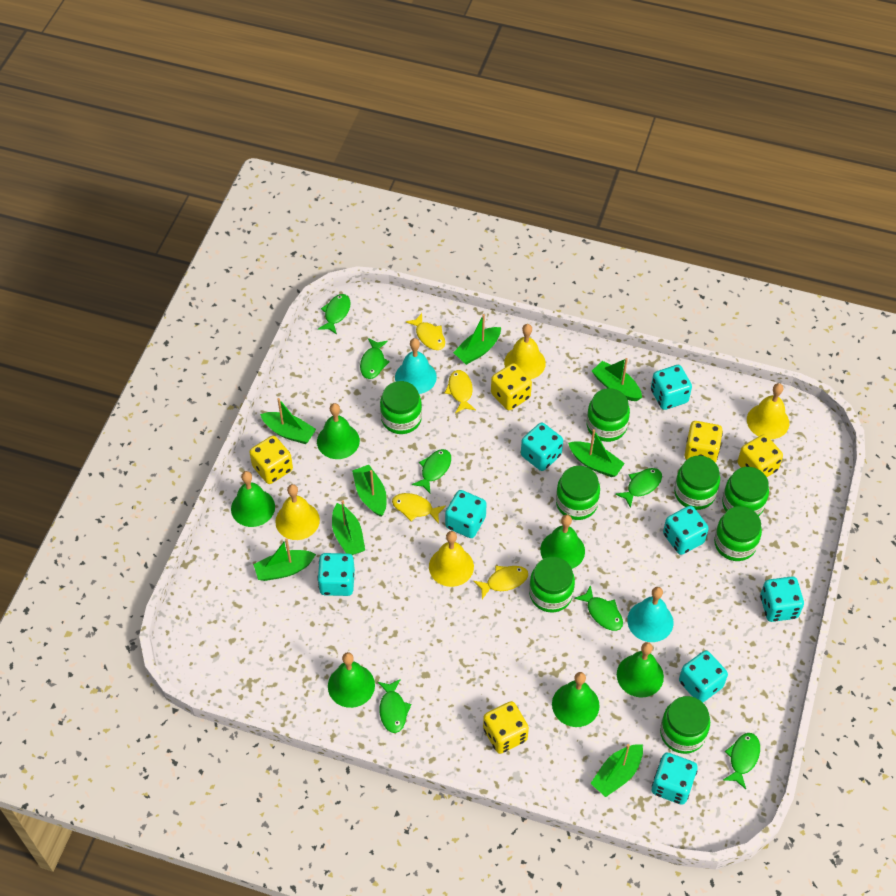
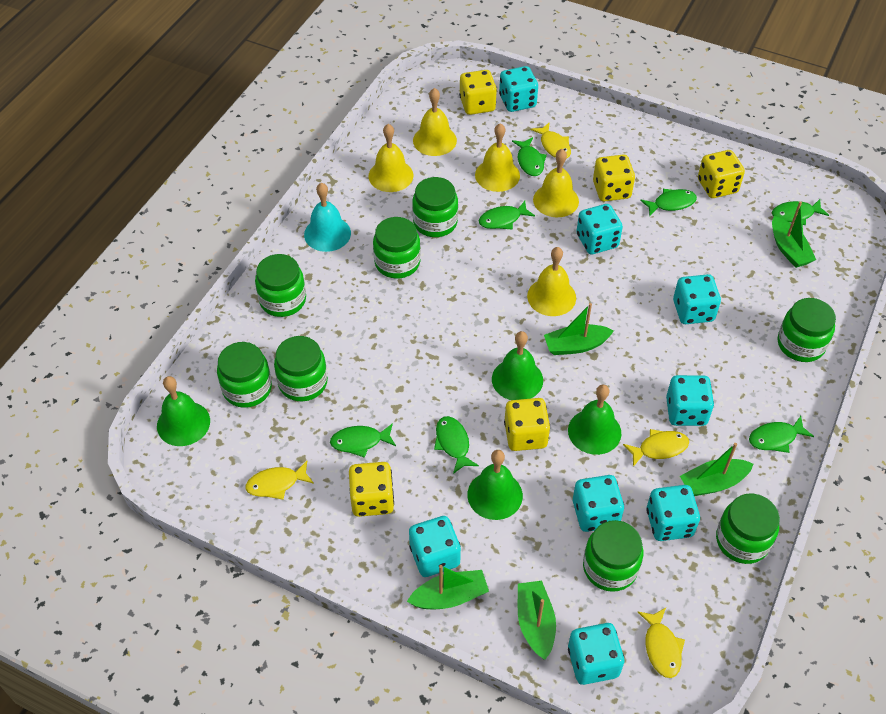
green bell: 6 -> 4
green boat: 8 -> 5
turquoise bell: 2 -> 1
yellow bell: 4 -> 5

